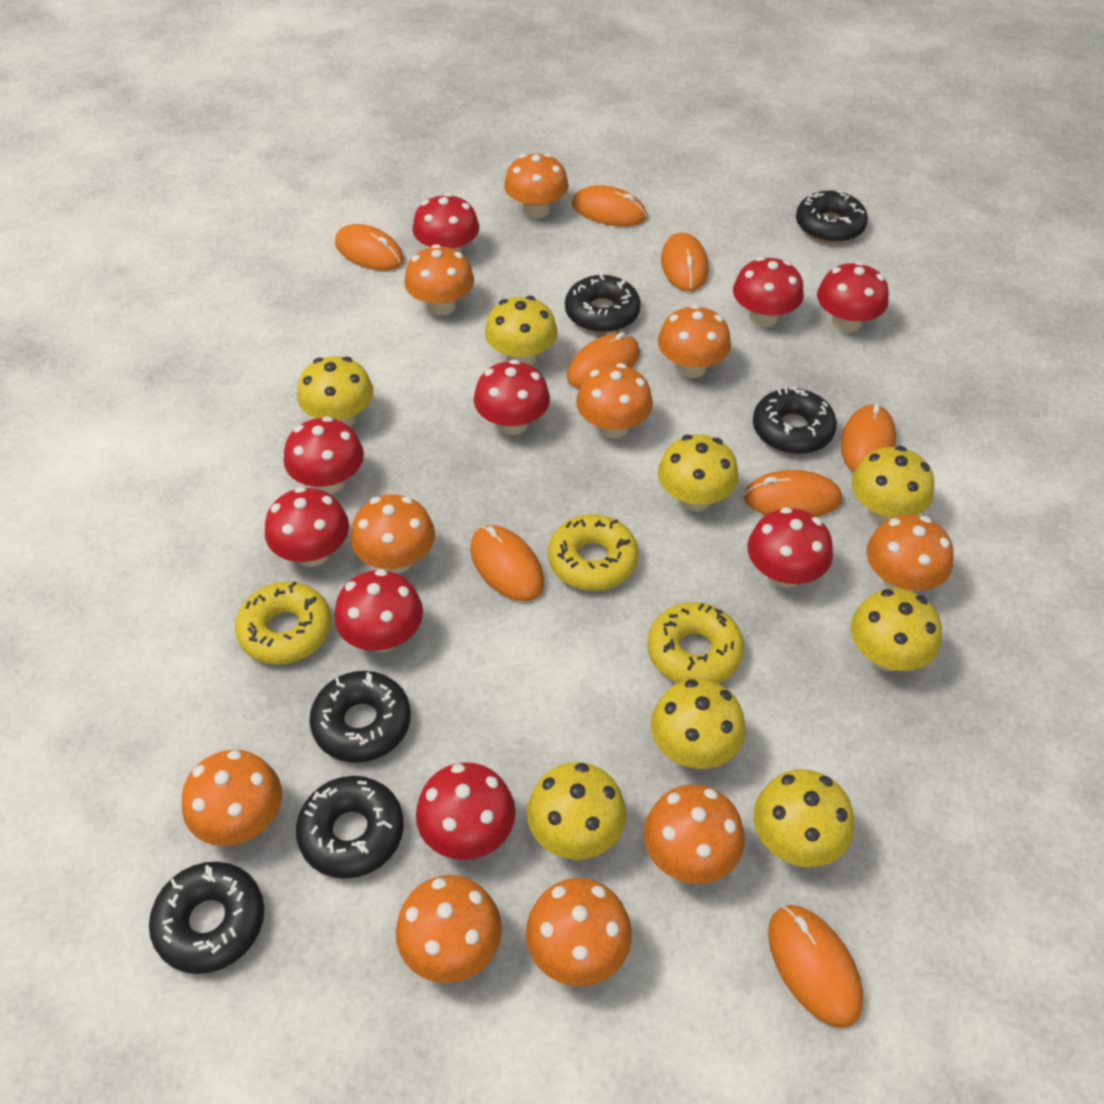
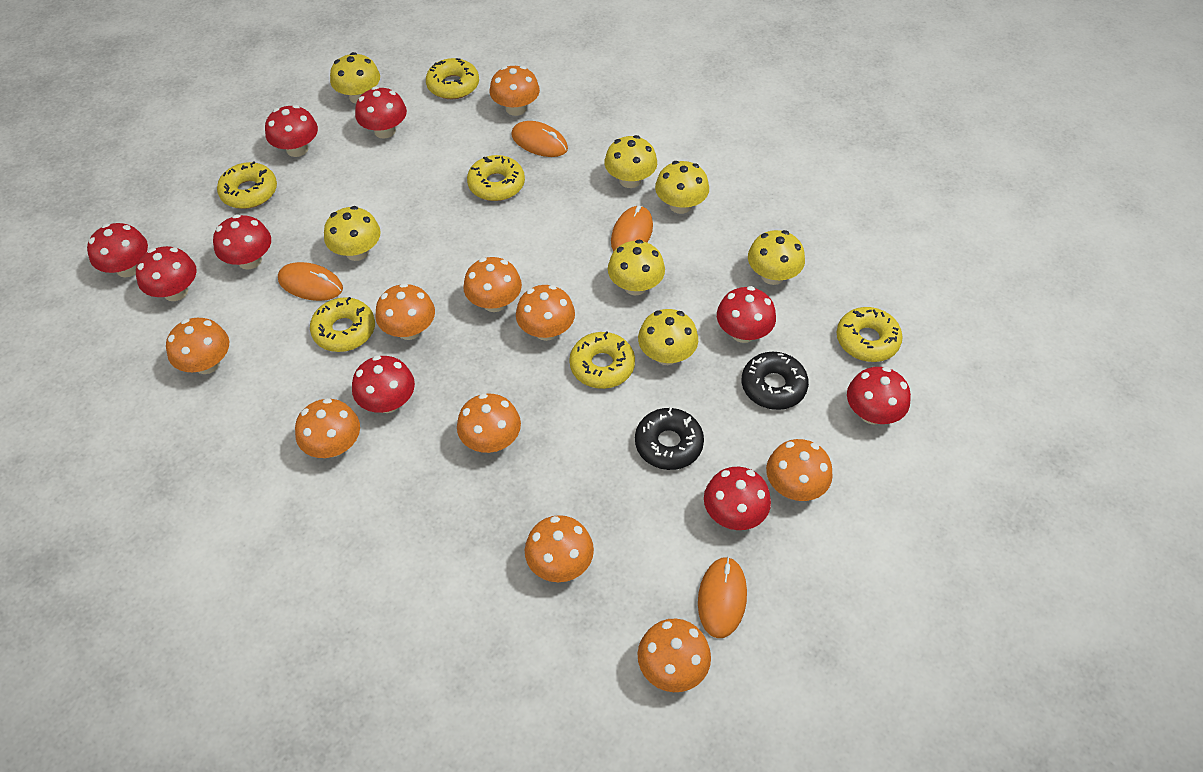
black donut: 6 -> 2
orange mouse: 8 -> 4
yellow donut: 3 -> 6
yellow mushroom: 8 -> 7

